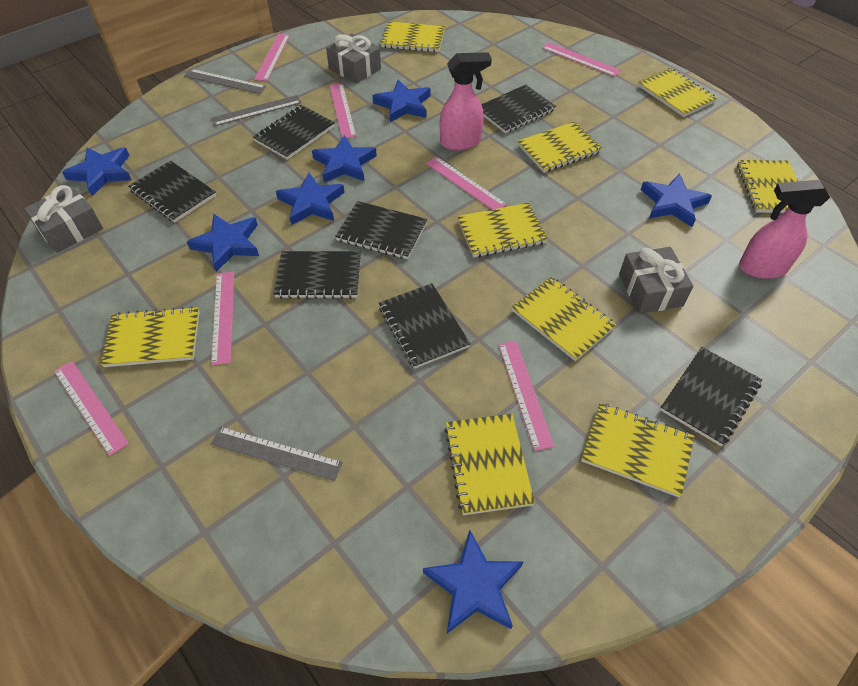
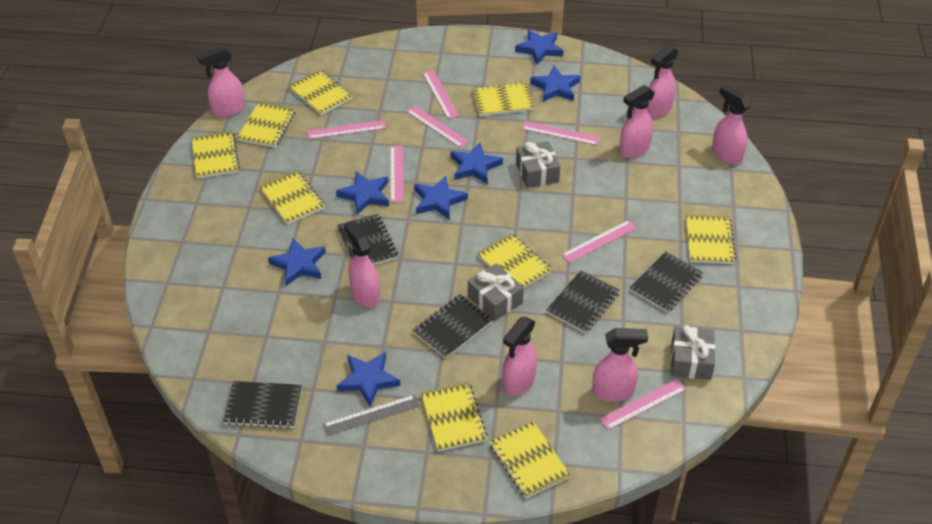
black notebook: 7 -> 5
grey ruler: 3 -> 1
pink spray bottle: 2 -> 7

